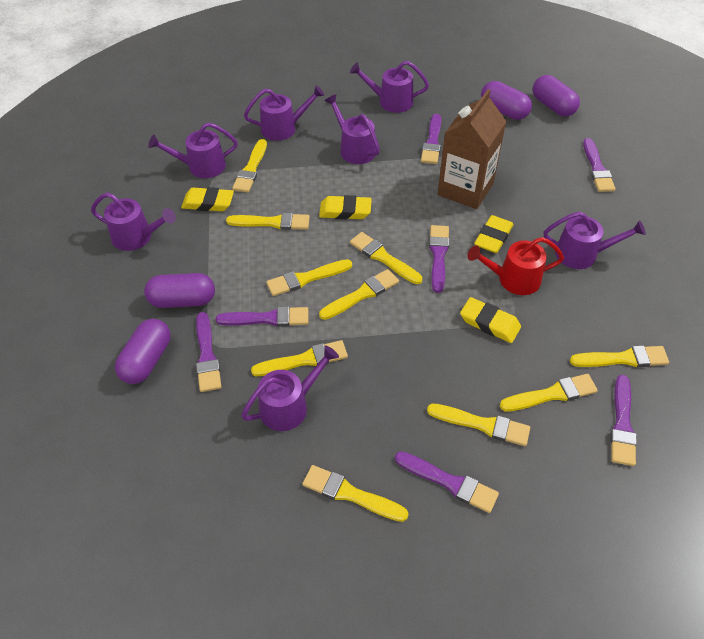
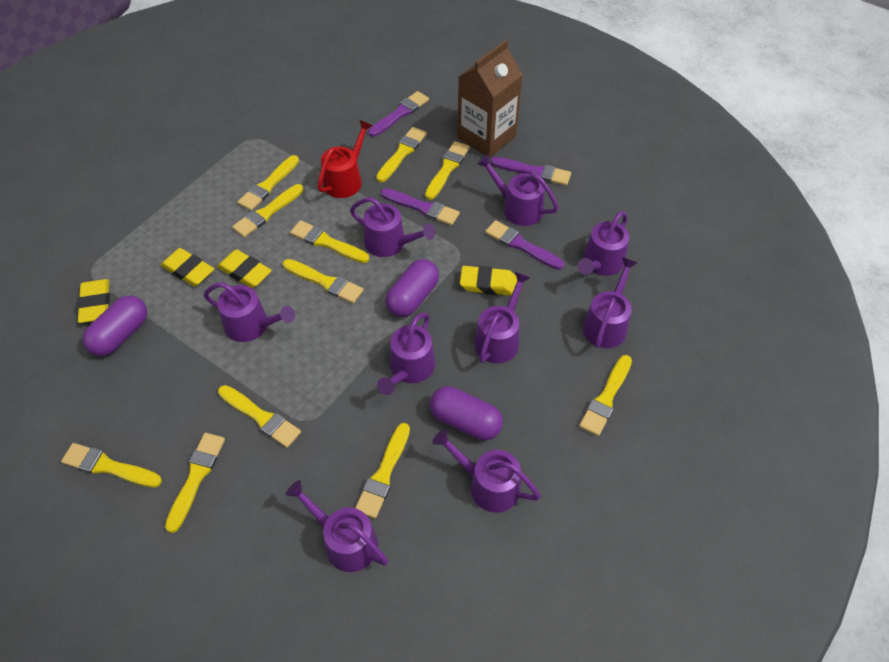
purple brush: 7 -> 4
purple capsule: 4 -> 3
purple watering can: 7 -> 9
yellow brush: 10 -> 11

